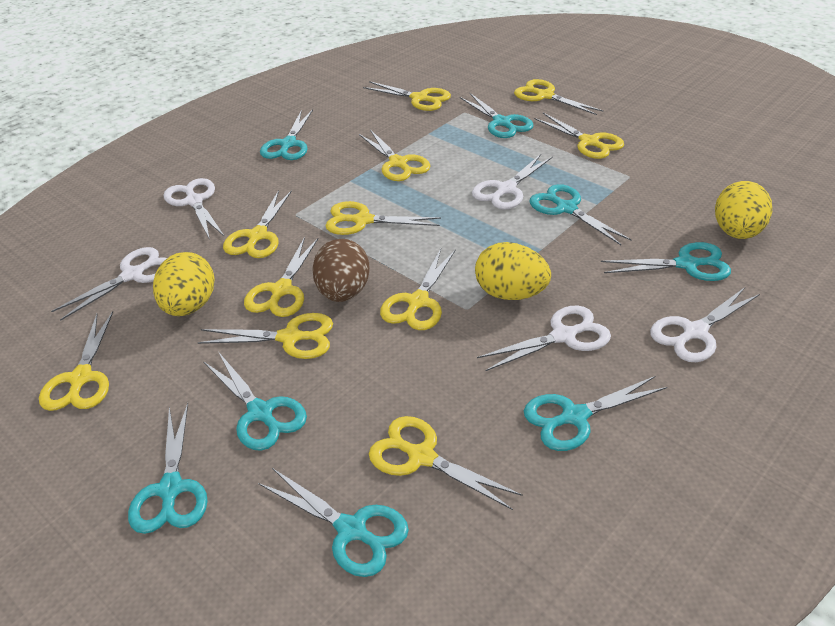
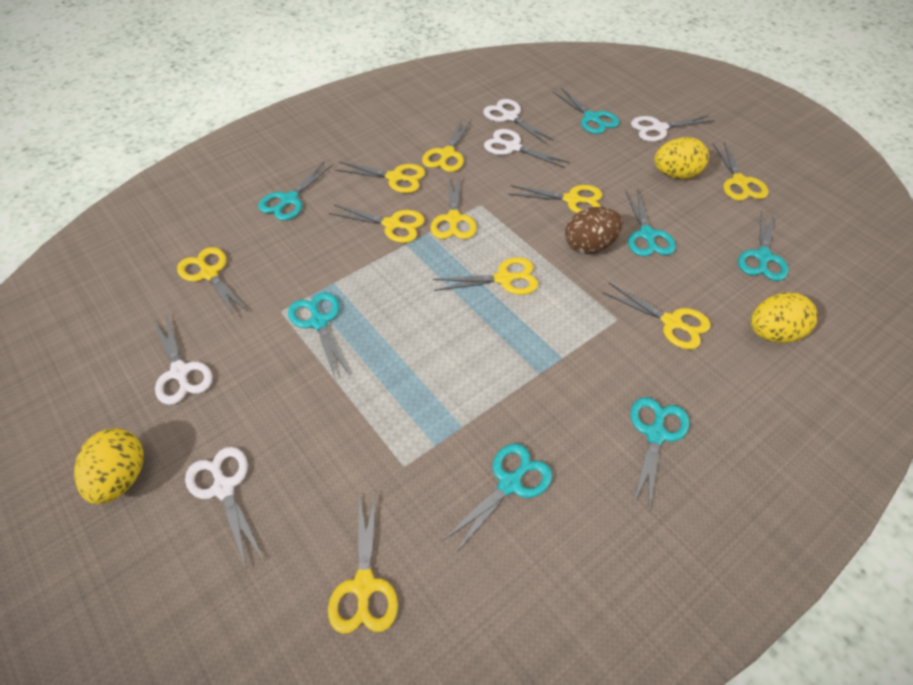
turquoise scissors: 8 -> 7
yellow scissors: 11 -> 10

